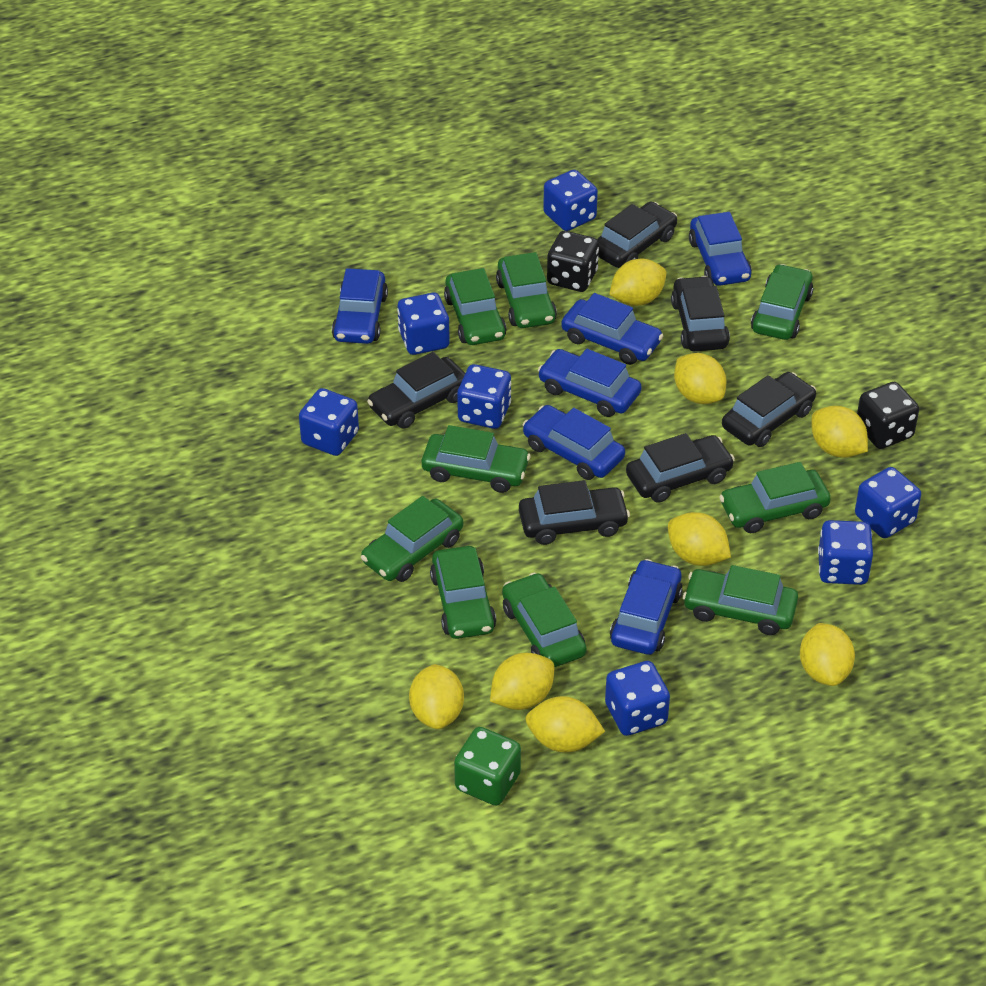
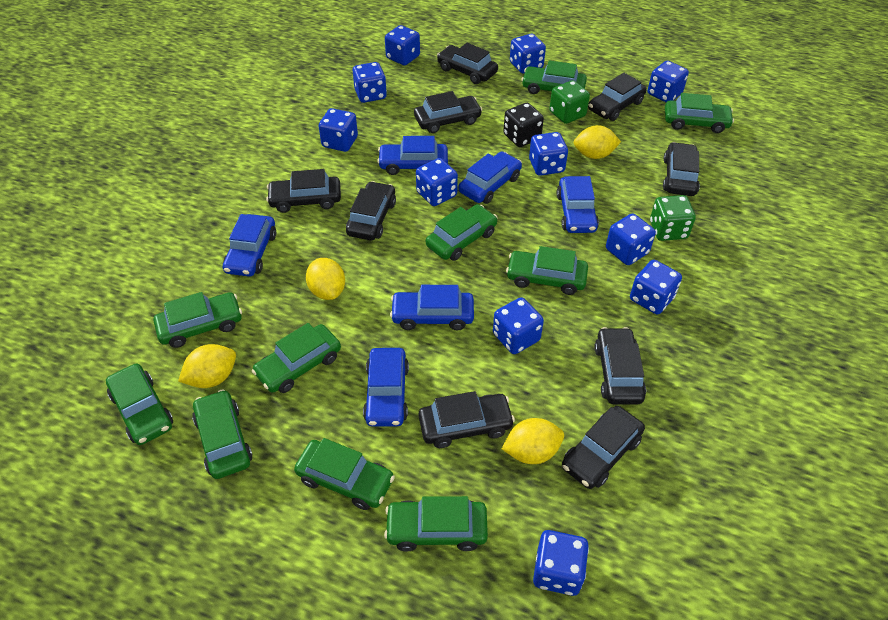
black car: 6 -> 9
black dice: 2 -> 1
blue dice: 7 -> 11
green car: 9 -> 10
green dice: 1 -> 2
yellow lemon: 8 -> 4

